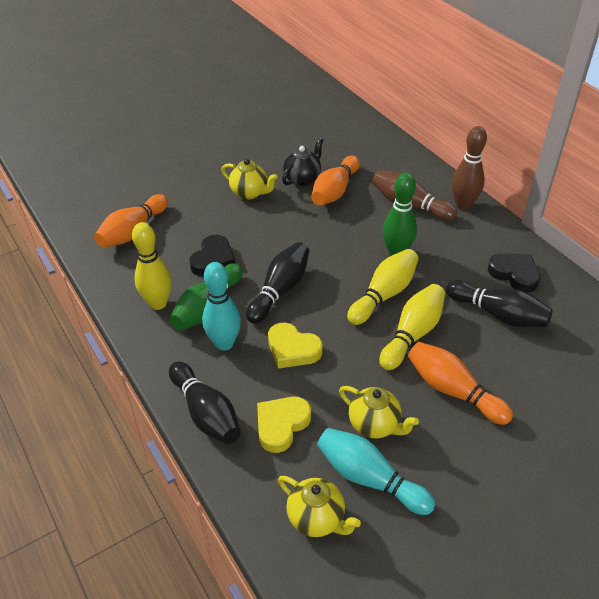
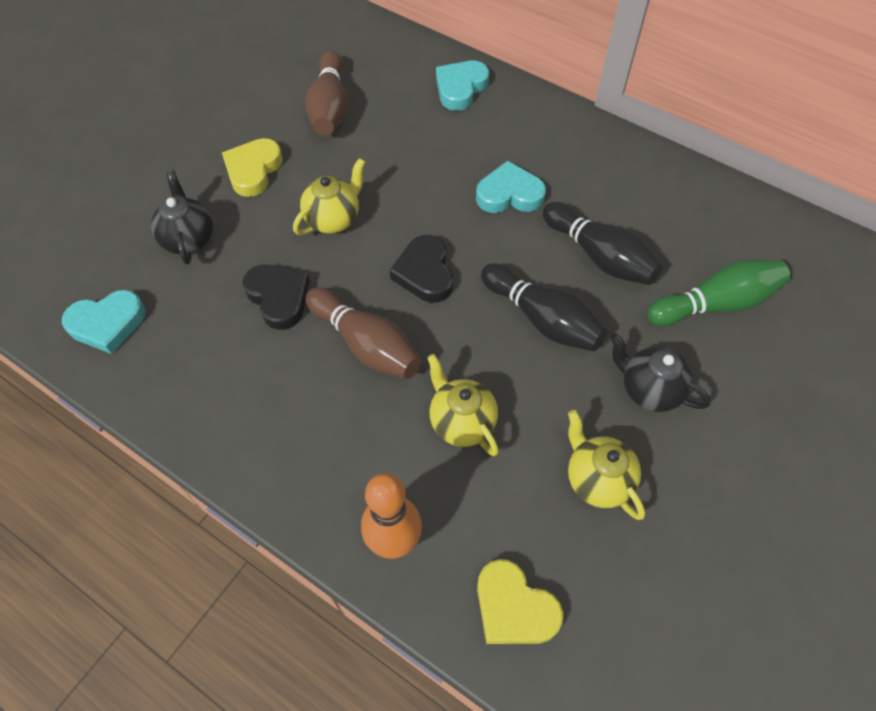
black bowling pin: 3 -> 2
black teapot: 1 -> 2
green bowling pin: 2 -> 1
orange bowling pin: 3 -> 1
turquoise bowling pin: 2 -> 0
turquoise heart: 0 -> 3
yellow bowling pin: 3 -> 0

